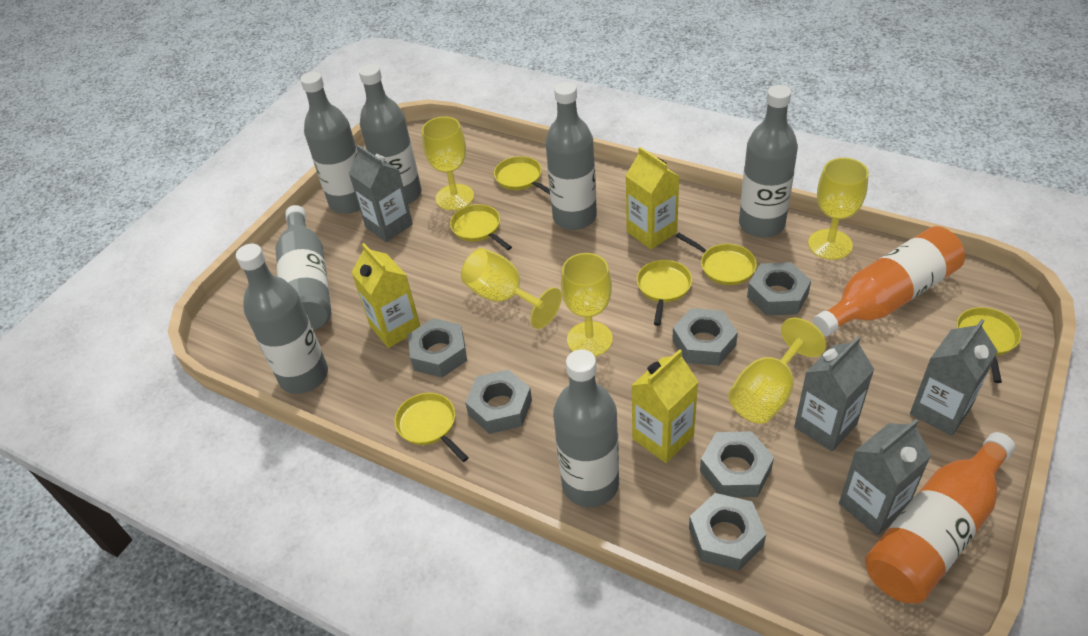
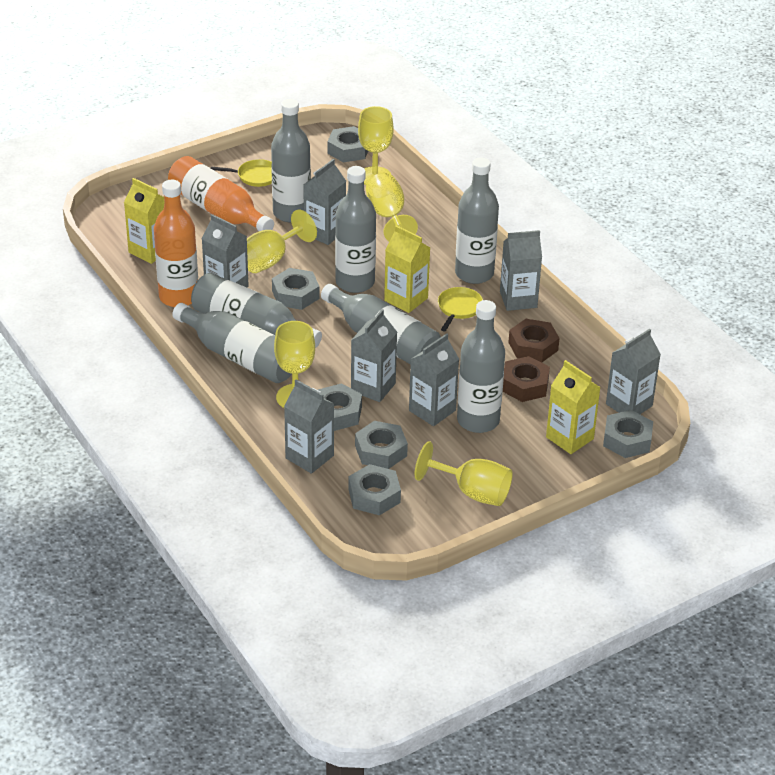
brown nut: 0 -> 2
grey carton: 4 -> 7
yellow pan: 6 -> 2

